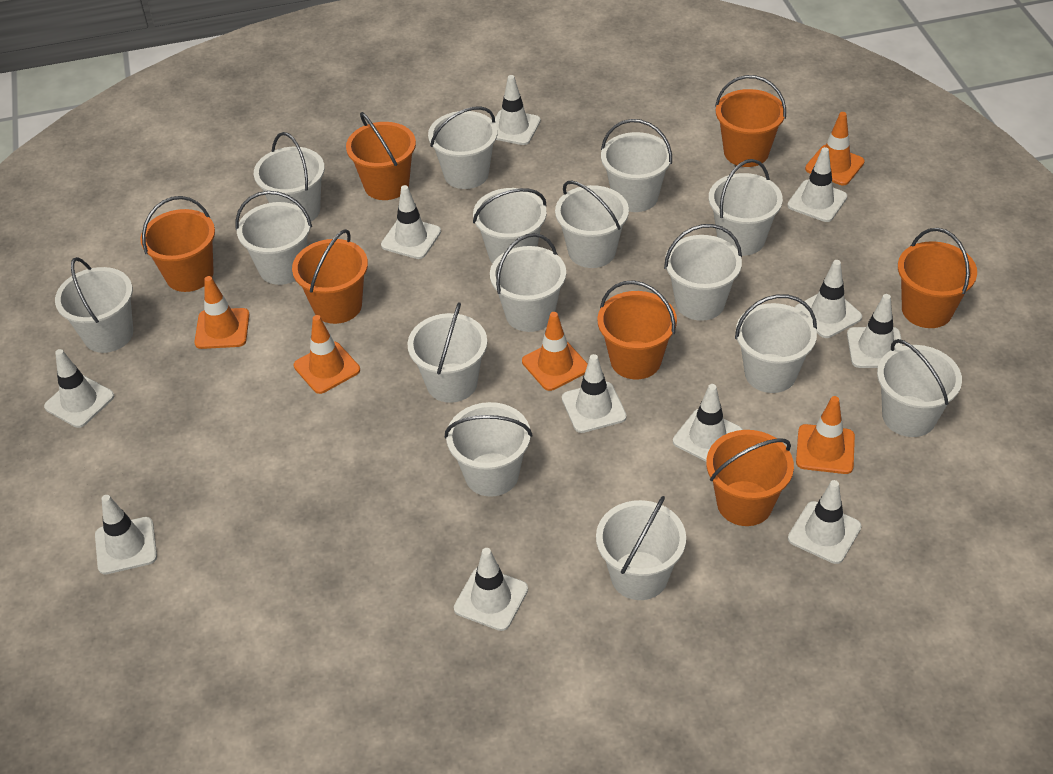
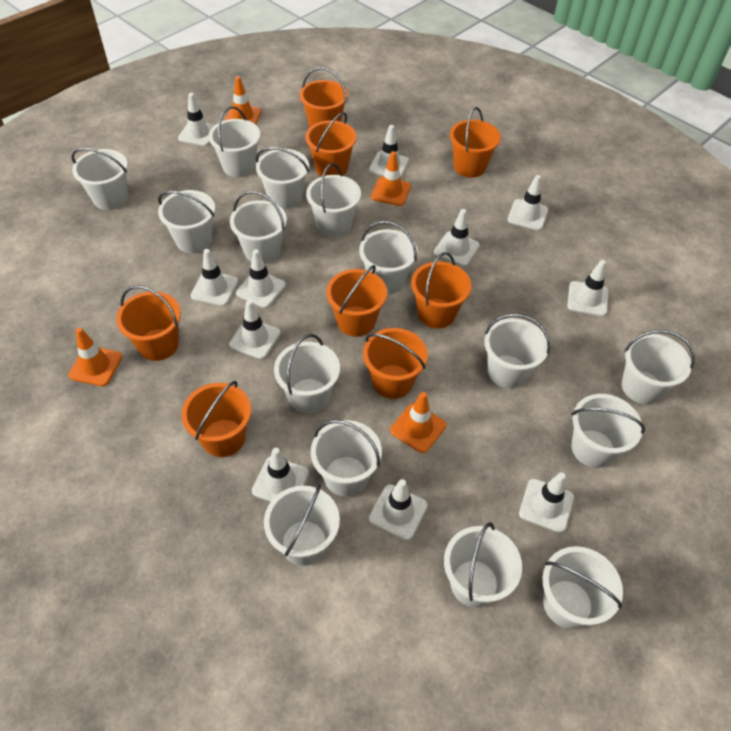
orange bucket: 7 -> 8
orange traffic cone: 5 -> 4

